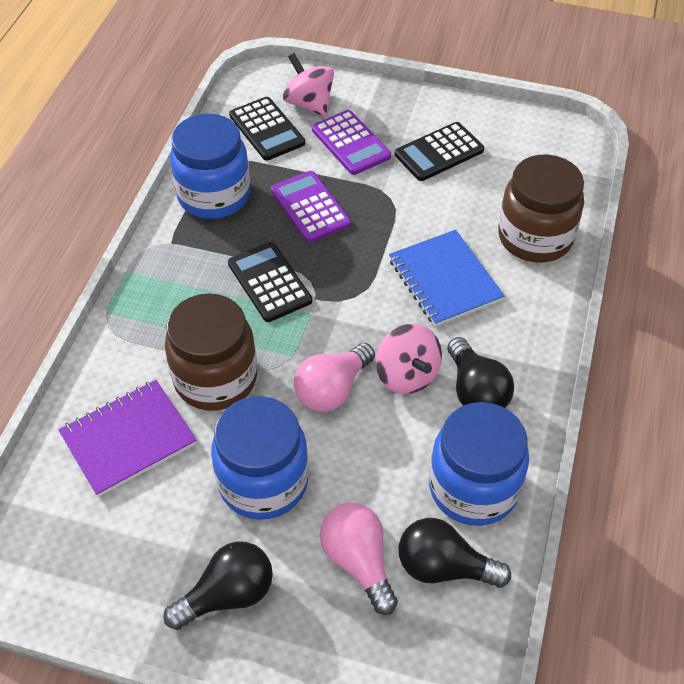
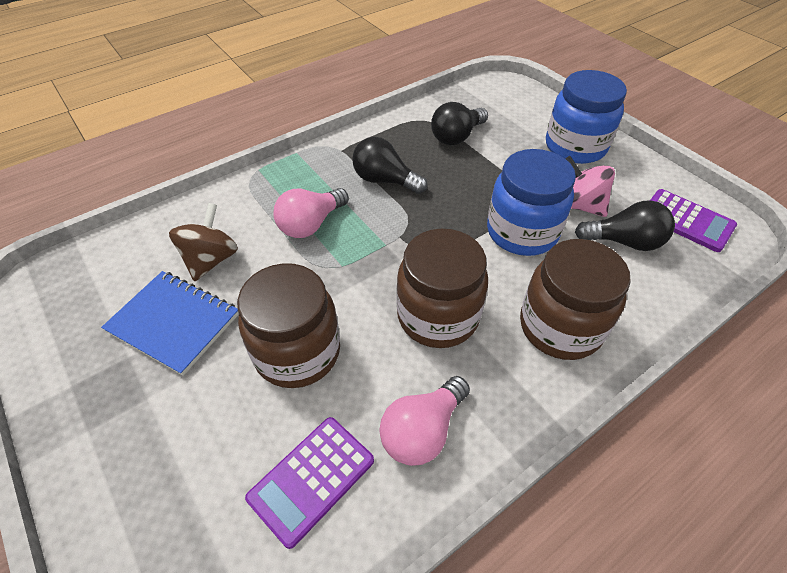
black calculator: 3 -> 0
blue jar: 3 -> 2
brown jar: 2 -> 3
brown spinning top: 0 -> 1
pink spinning top: 2 -> 1
purple notebook: 1 -> 0

